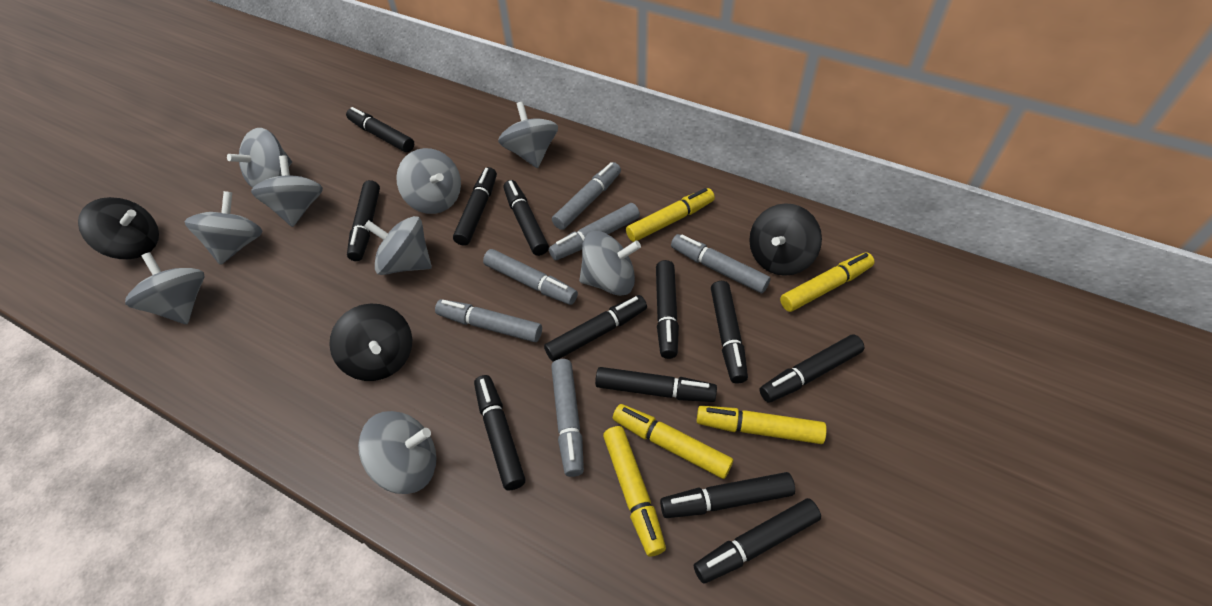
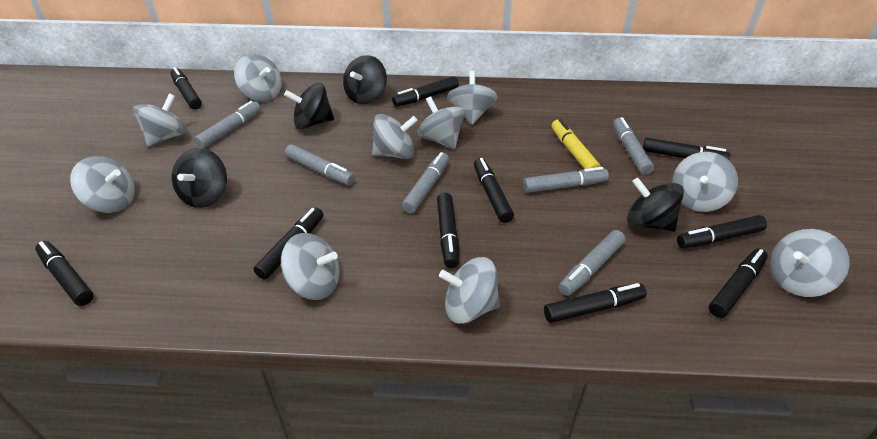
black marker: 12 -> 10
black spinning top: 3 -> 4
grey spinning top: 9 -> 10
yellow marker: 5 -> 1

